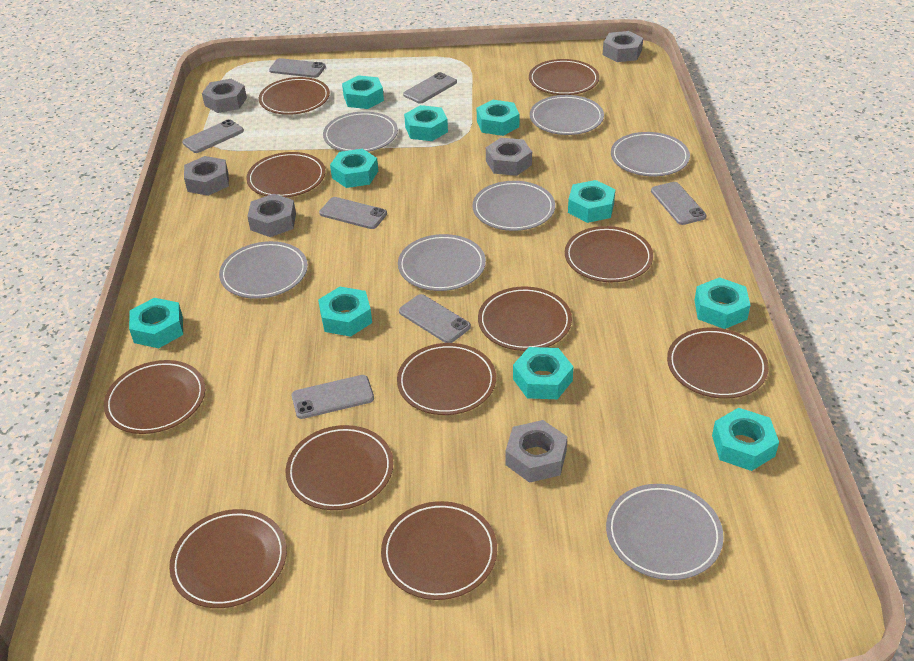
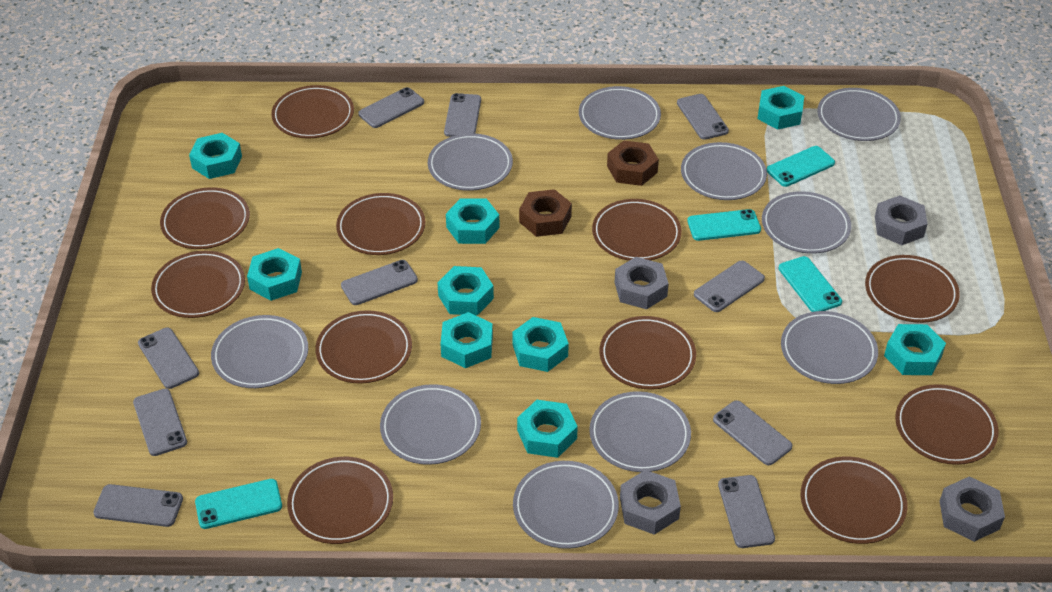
brown nut: 0 -> 2
grey nut: 6 -> 4
grey phone: 7 -> 10
grey plate: 7 -> 10
turquoise nut: 10 -> 9
turquoise phone: 0 -> 4

